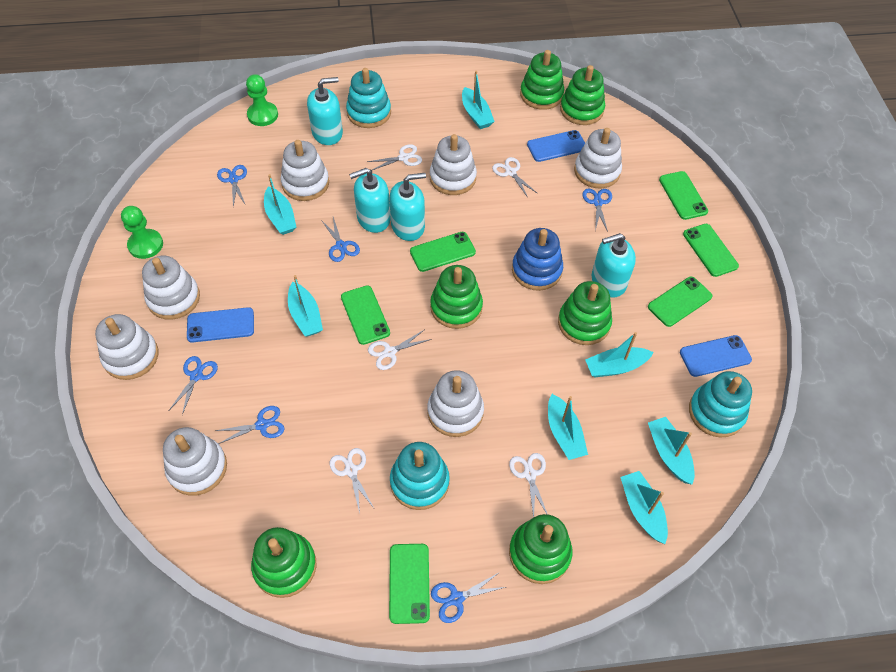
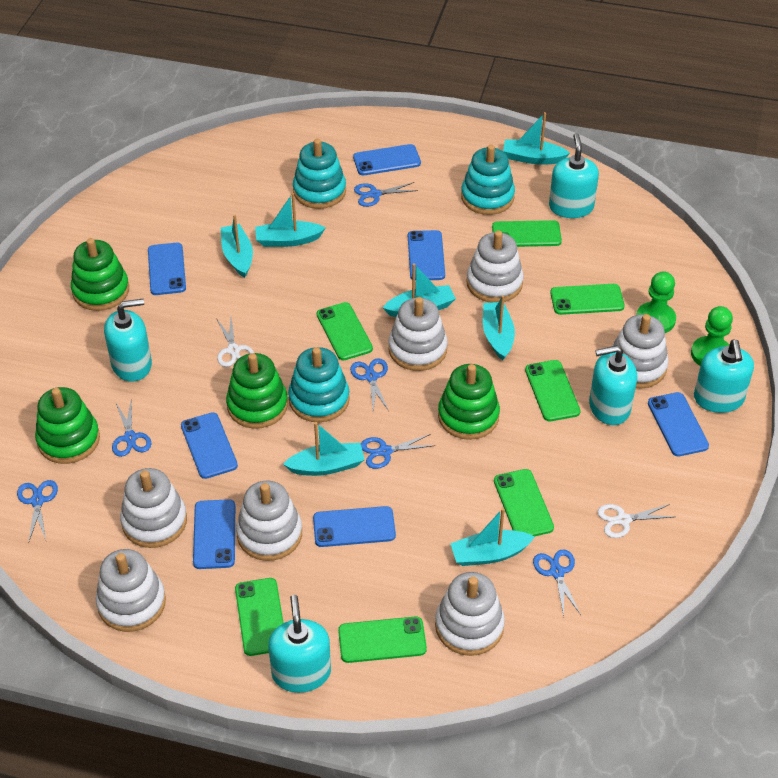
blue phone: 3 -> 7
blue stacking toy: 1 -> 0
green phone: 6 -> 7
green stacking toy: 6 -> 4
turquoise soap dispenser: 4 -> 5
white scissors: 5 -> 2

